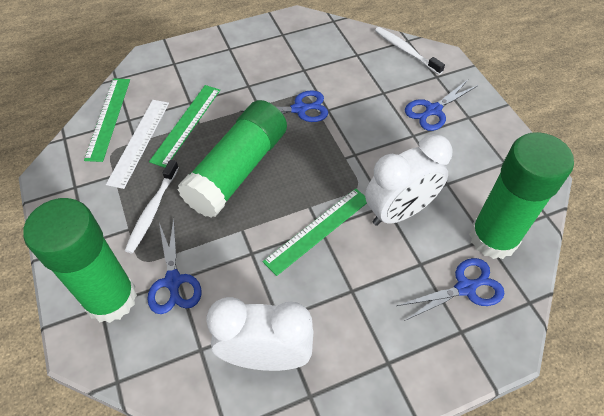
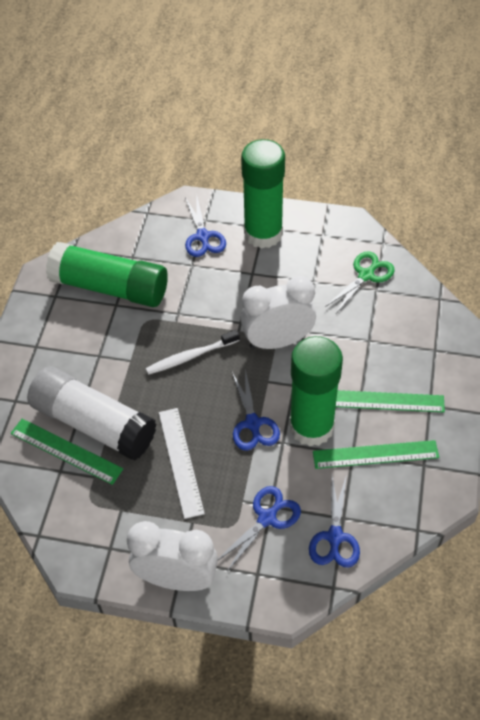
green scissors: 0 -> 1
white glue stick: 0 -> 1
white toothbrush: 2 -> 1

